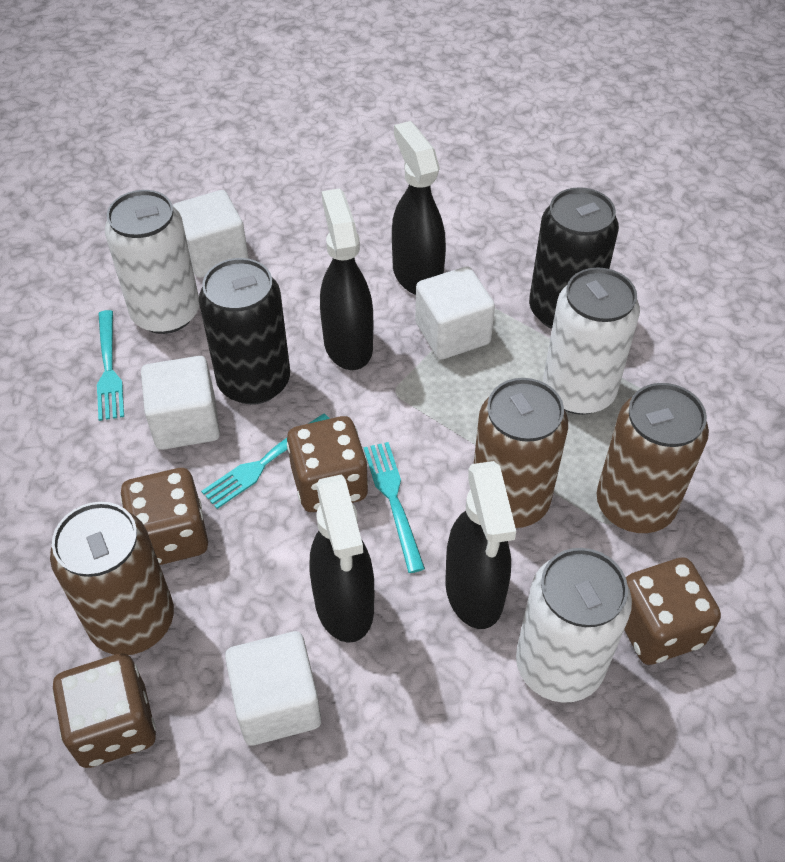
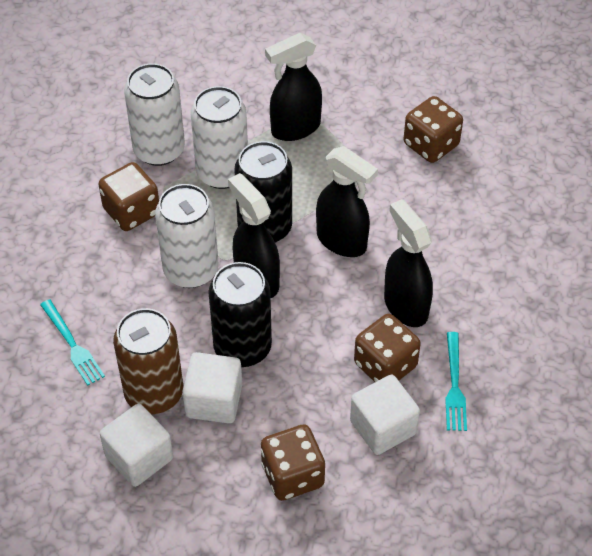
brown can: 3 -> 1
turquoise fork: 3 -> 2
white cube: 4 -> 3

